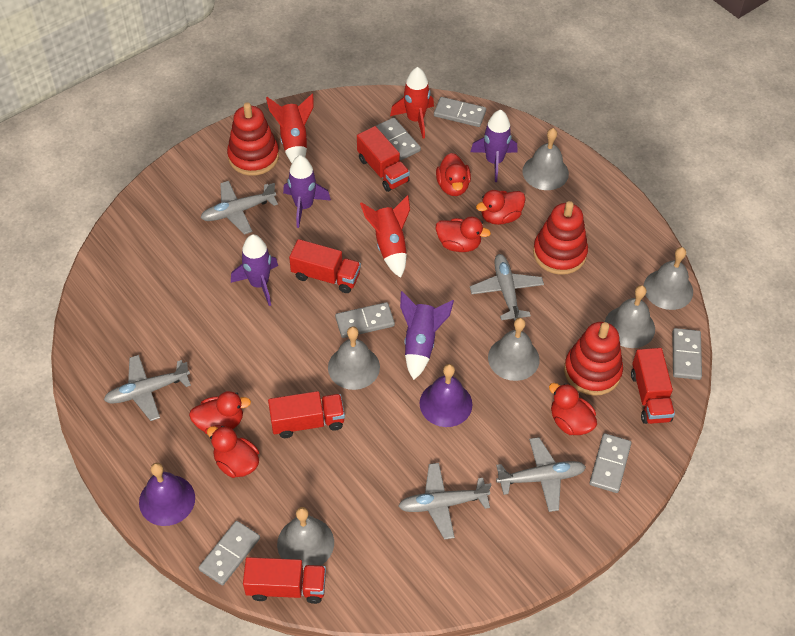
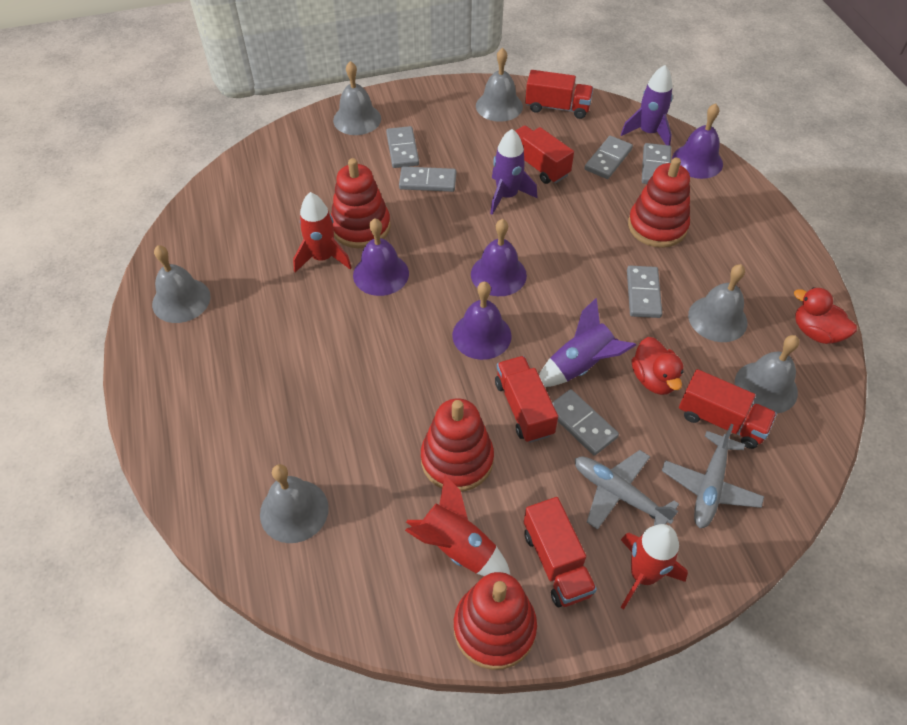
grey plane: 5 -> 2
purple bell: 2 -> 4
purple rocket: 4 -> 3
red duck: 6 -> 2
red stacking toy: 3 -> 4

